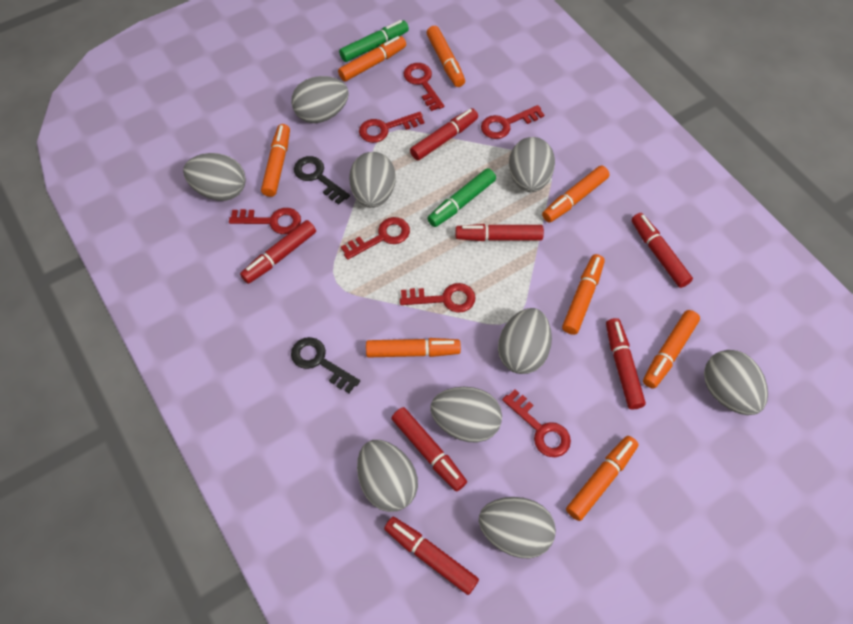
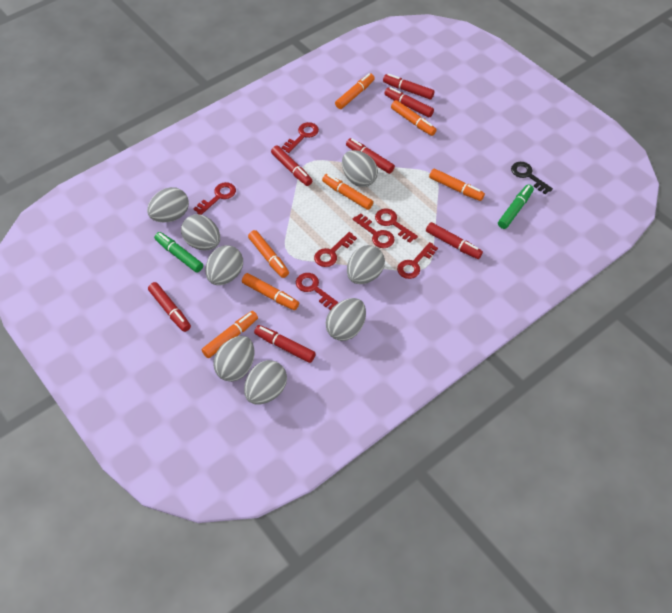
black key: 2 -> 1
grey egg: 9 -> 8
orange marker: 8 -> 7

